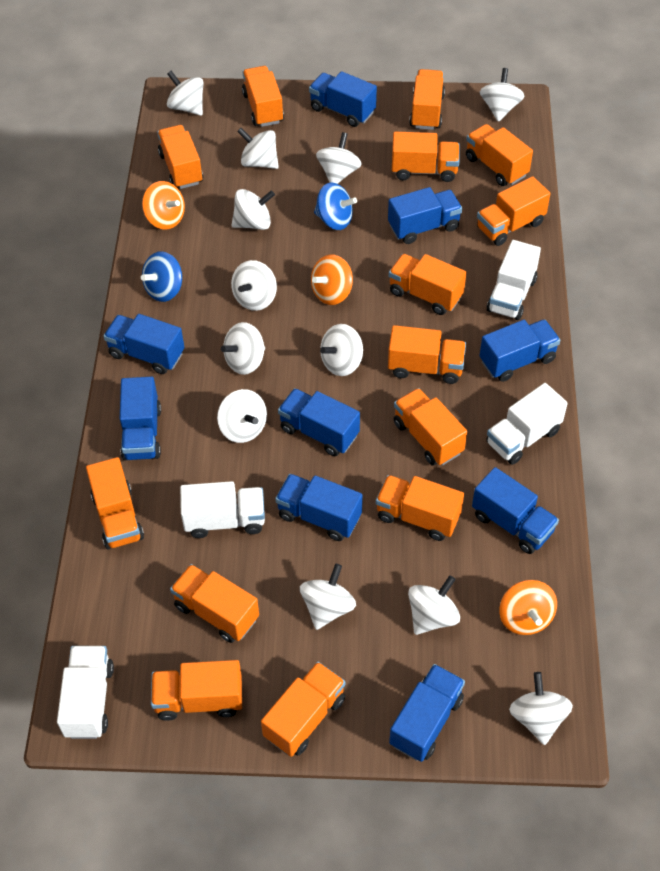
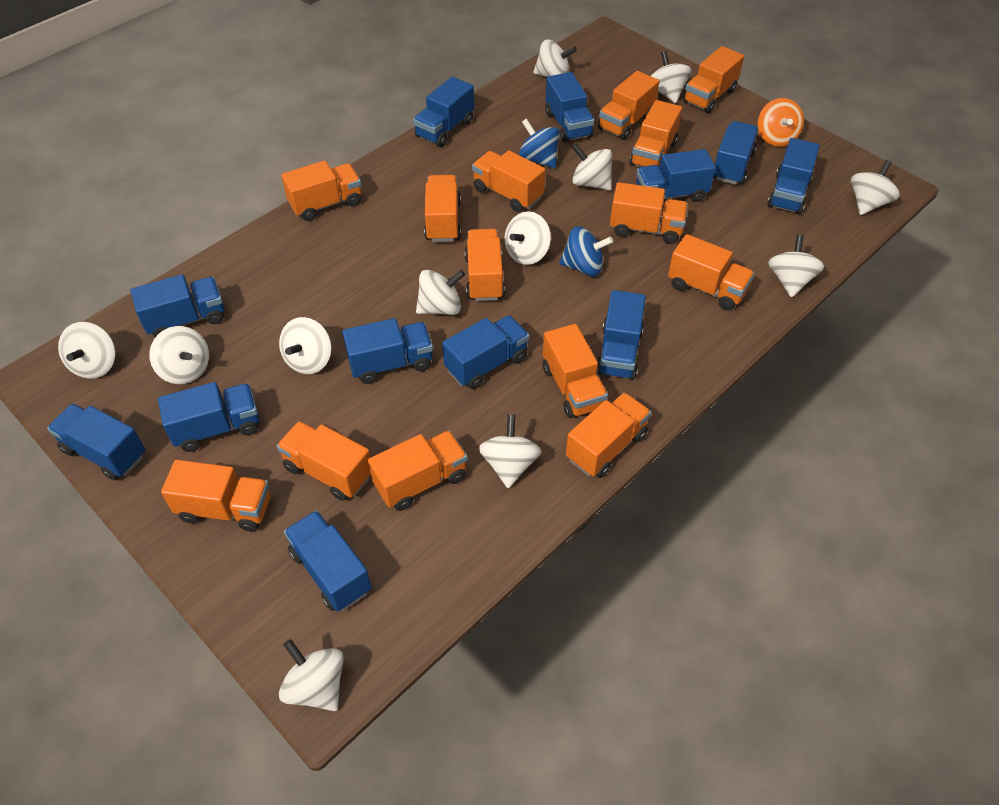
blue truck: 9 -> 12
orange spinning top: 3 -> 1
white truck: 4 -> 0

